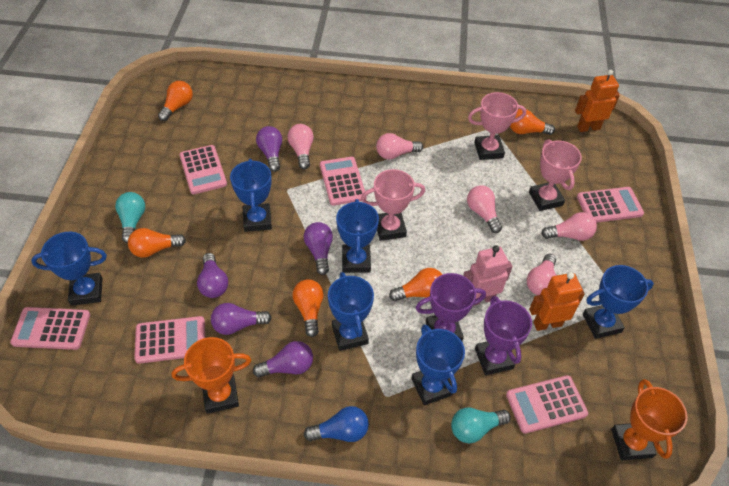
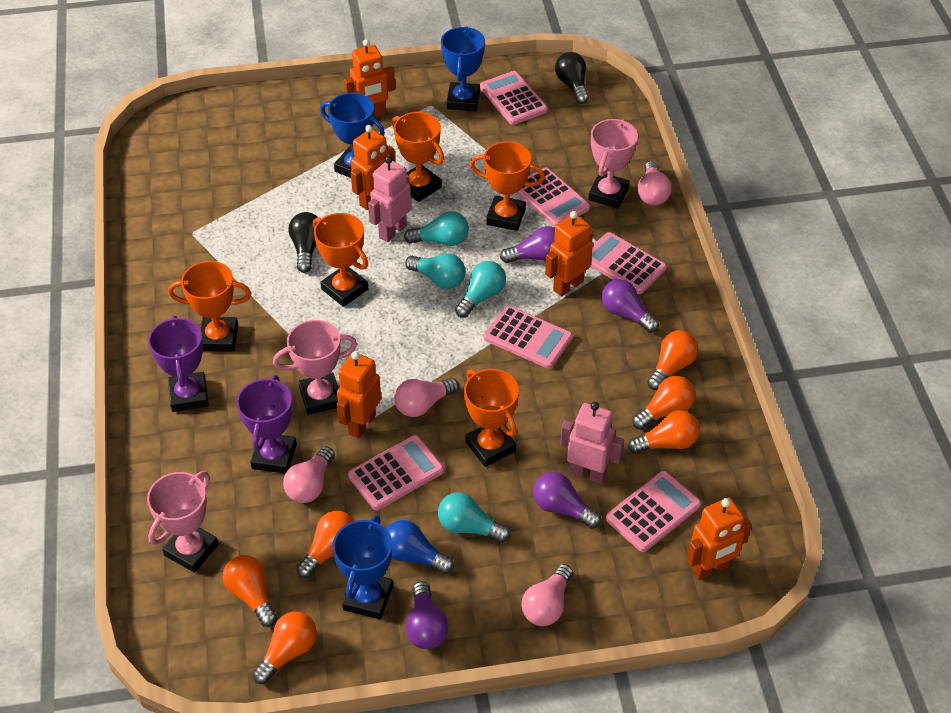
black light bulb: 0 -> 2
blue trophy: 6 -> 3
orange light bulb: 5 -> 6
orange robot: 2 -> 5
orange trophy: 2 -> 5
pink light bulb: 5 -> 4
pink robot: 1 -> 2
purple light bulb: 5 -> 4
turquoise light bulb: 2 -> 4

